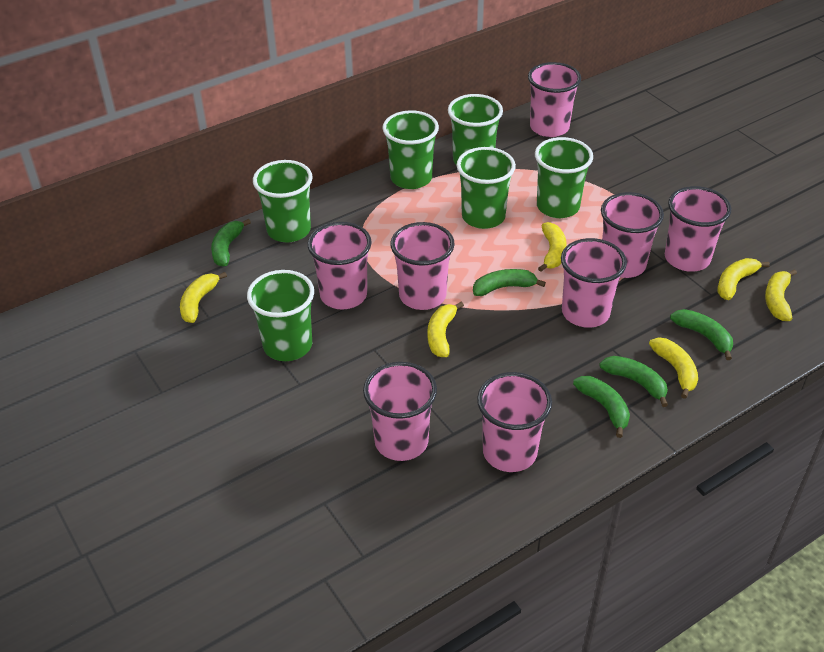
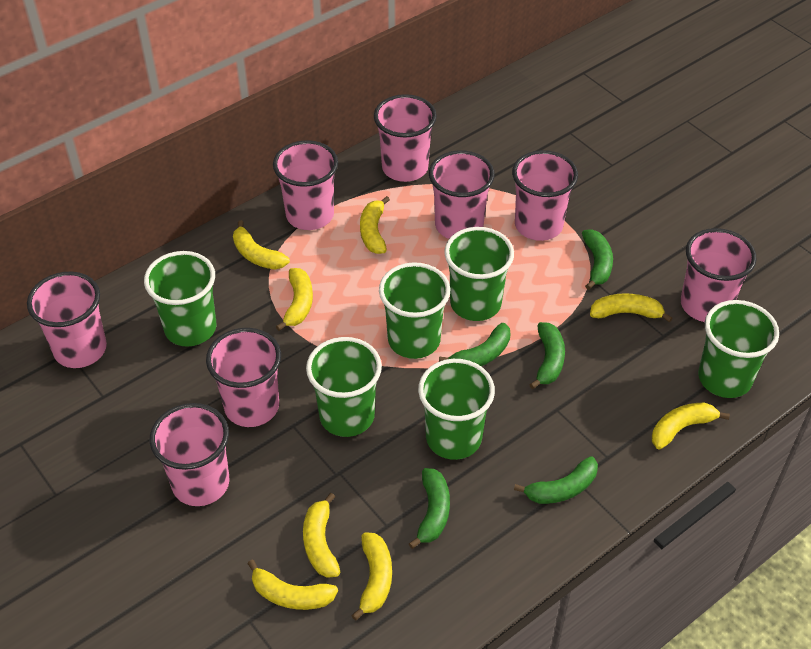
yellow banana: 6 -> 8

